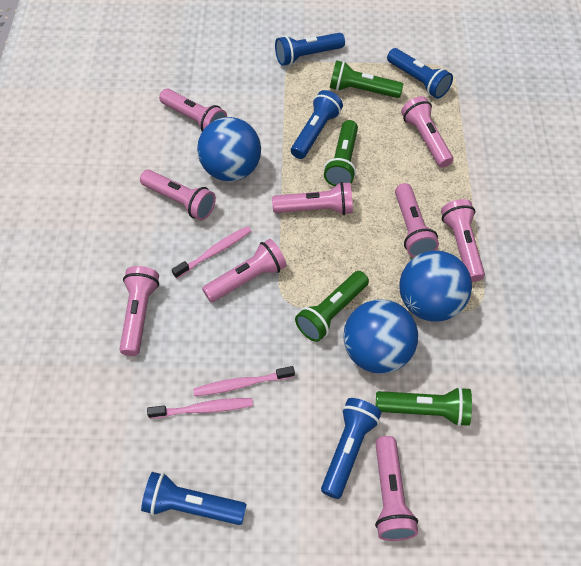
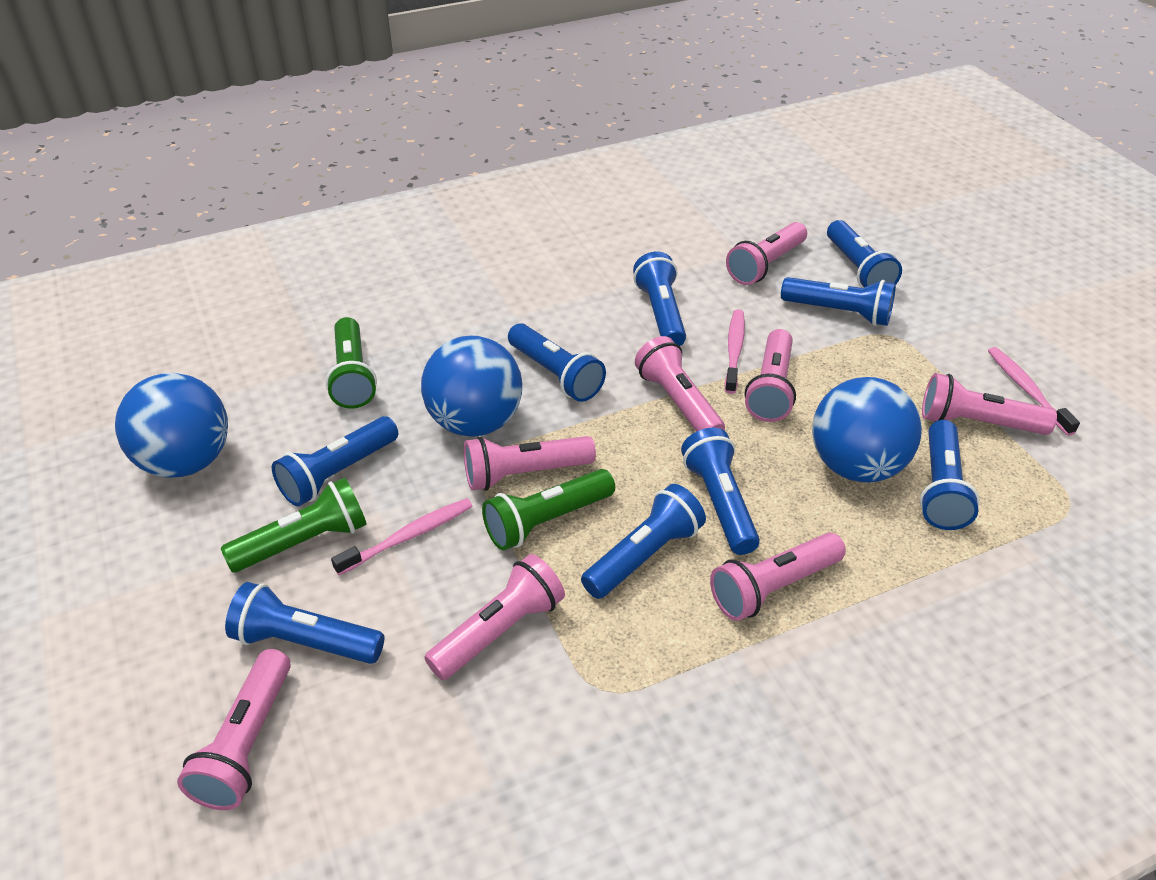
blue flashlight: 5 -> 9
green flashlight: 4 -> 3
pink flashlight: 9 -> 8

